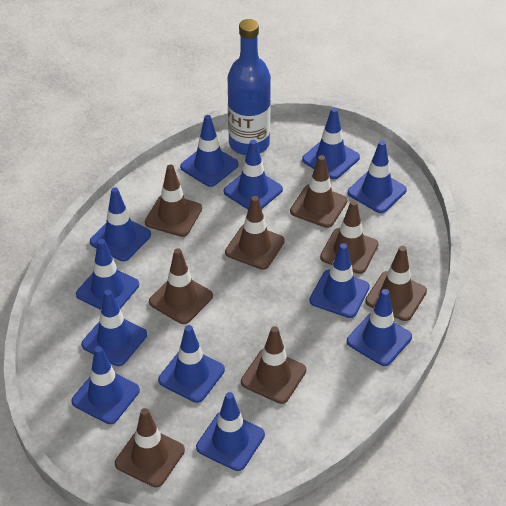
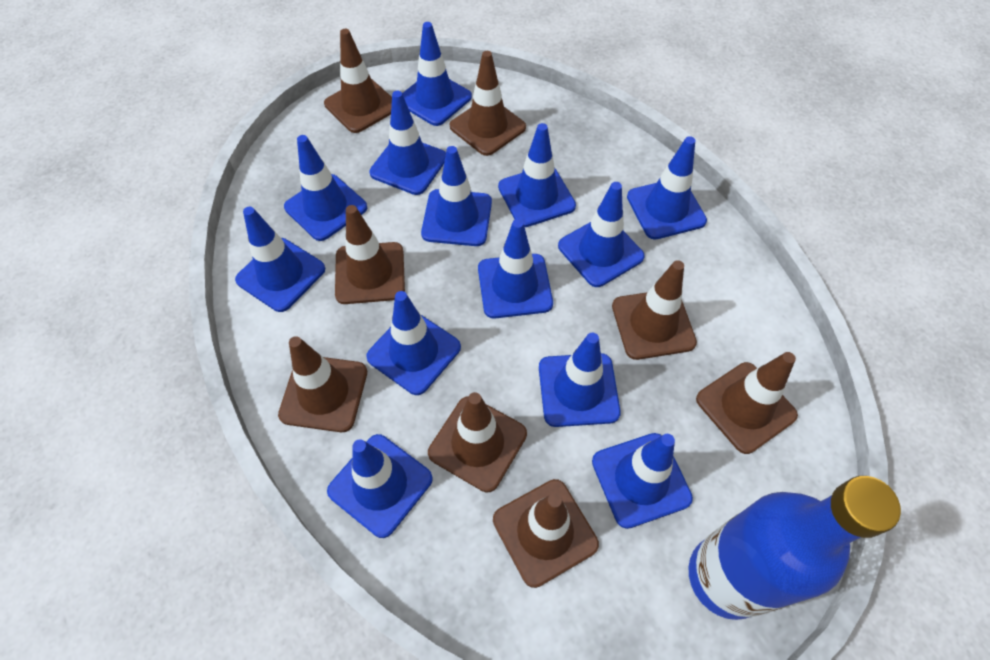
blue traffic cone: 12 -> 13

